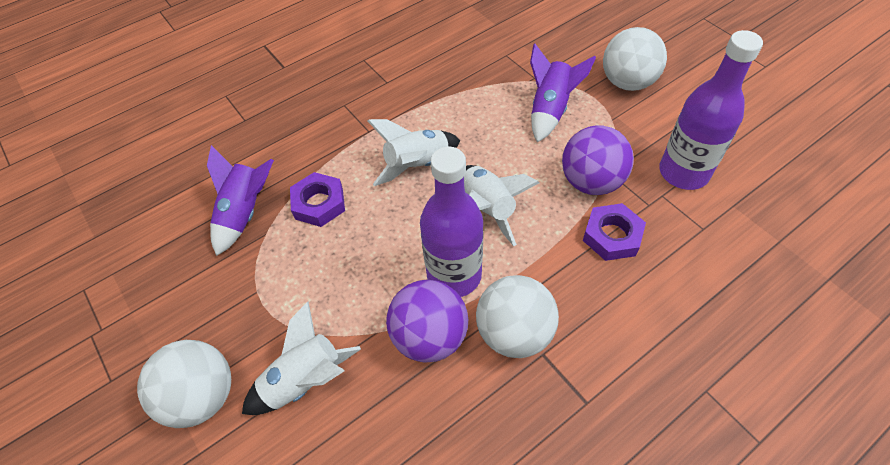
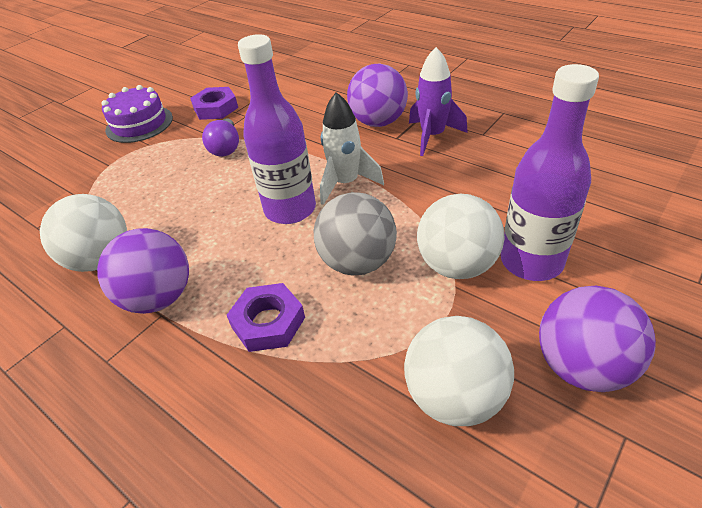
grey ball: 0 -> 1
purple ball: 2 -> 3
purple cake: 0 -> 1
purple light bulb: 0 -> 1
purple rocket: 2 -> 1
white rocket: 3 -> 1

